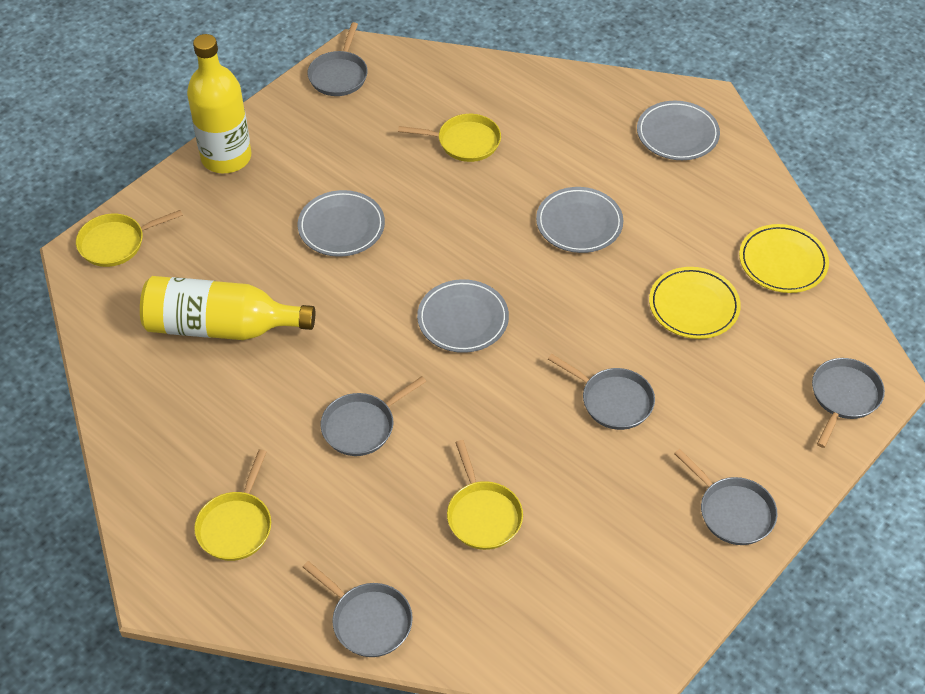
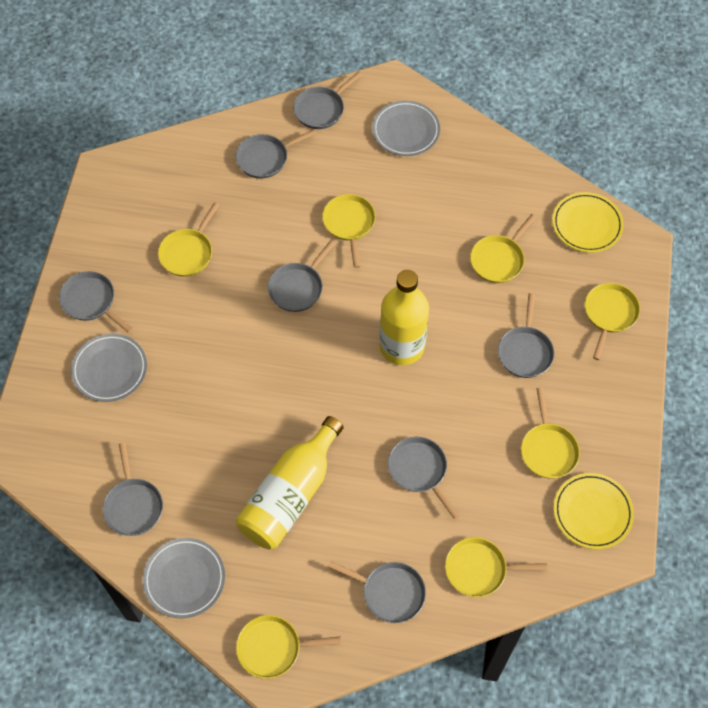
grey pan: 6 -> 8
grey plate: 4 -> 3
yellow pan: 4 -> 7

